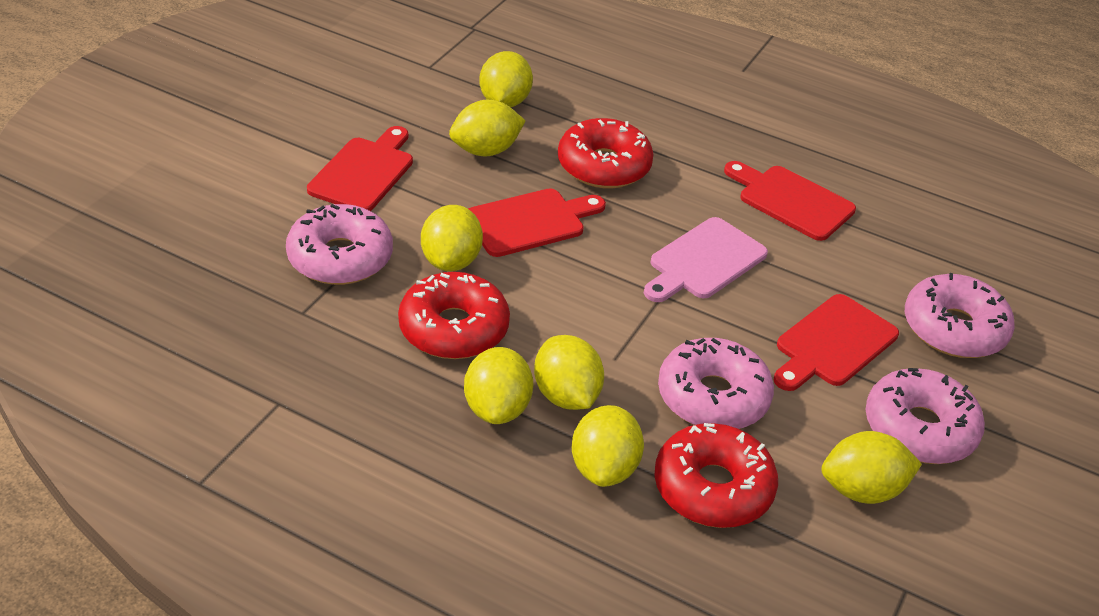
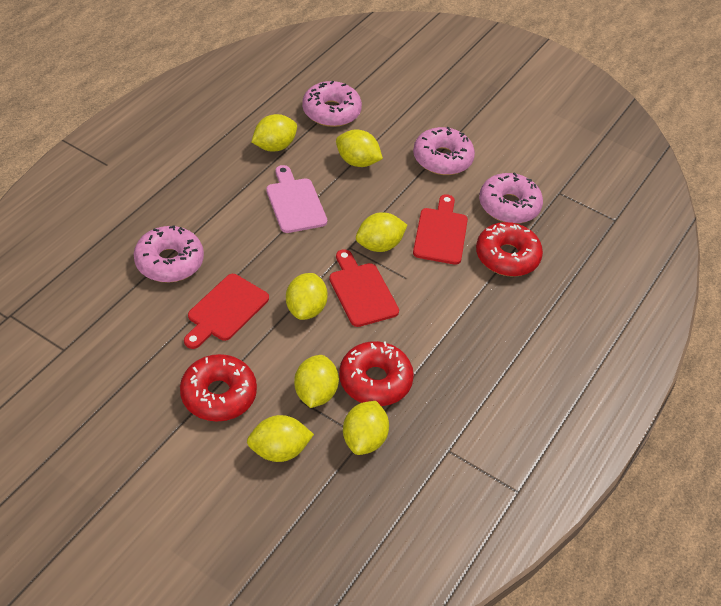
red cutting board: 4 -> 3

